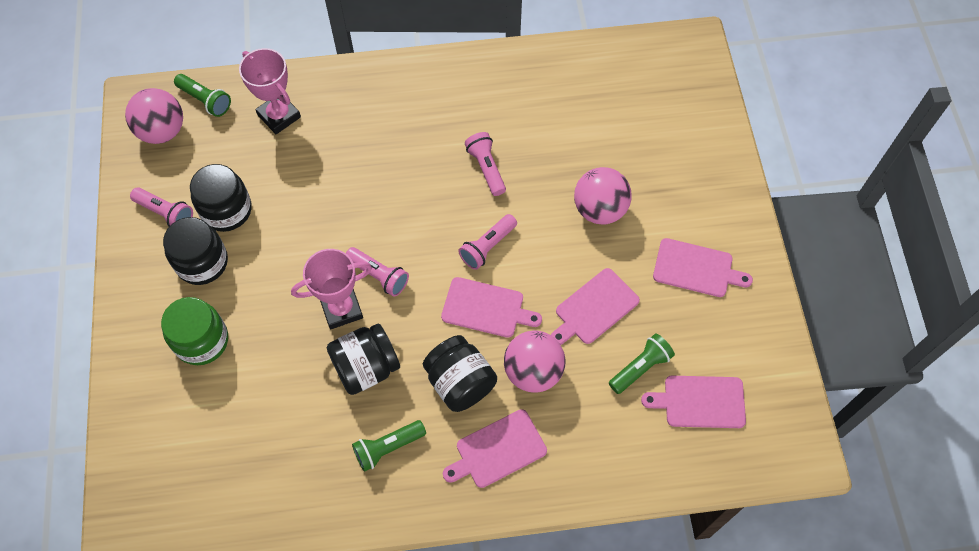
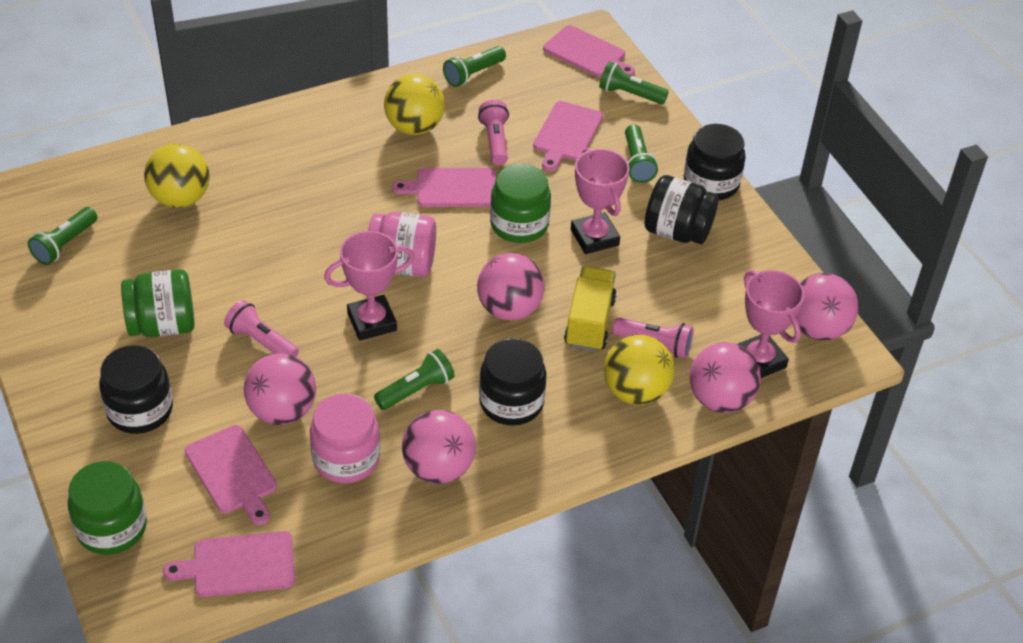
green flashlight: 3 -> 5
green jar: 1 -> 3
pink ball: 3 -> 5
pink flashlight: 4 -> 3
pink jar: 0 -> 2
pink trophy: 2 -> 3
yellow ball: 0 -> 3
yellow truck: 0 -> 1

